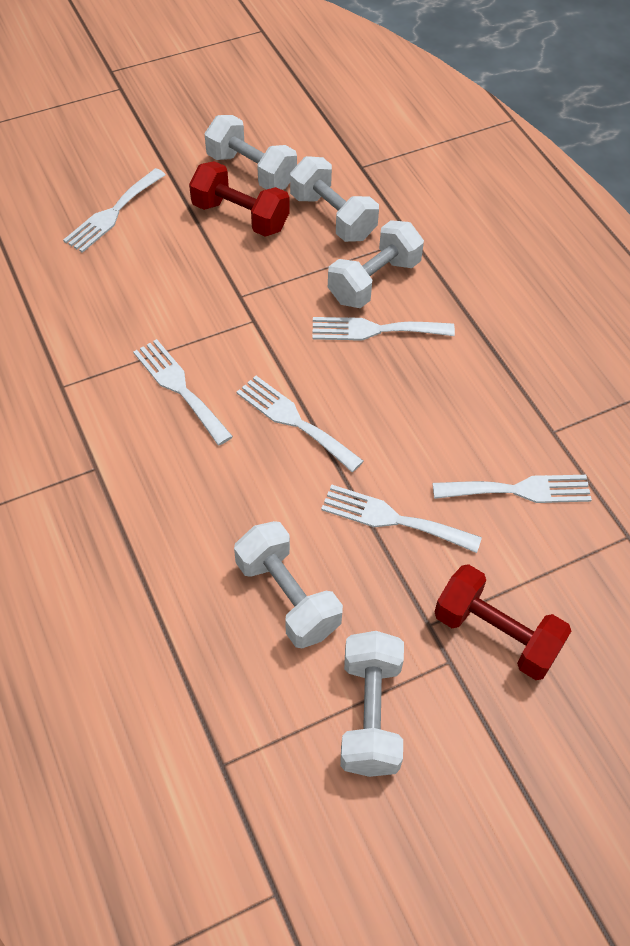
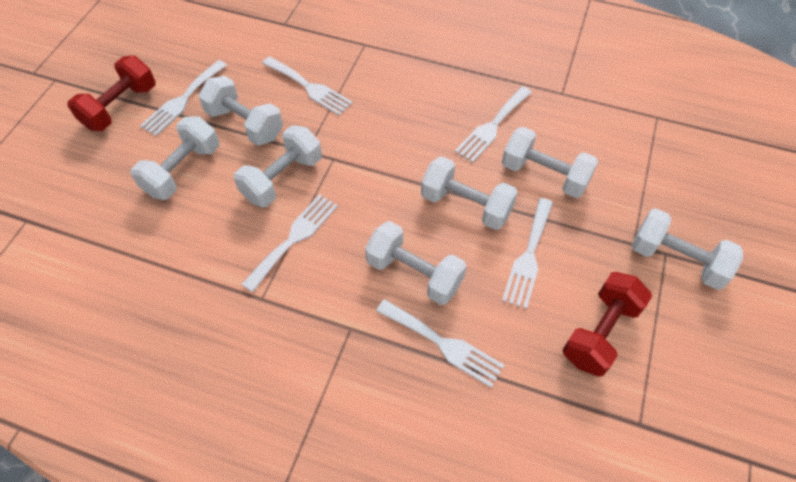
white dumbbell: 5 -> 7

